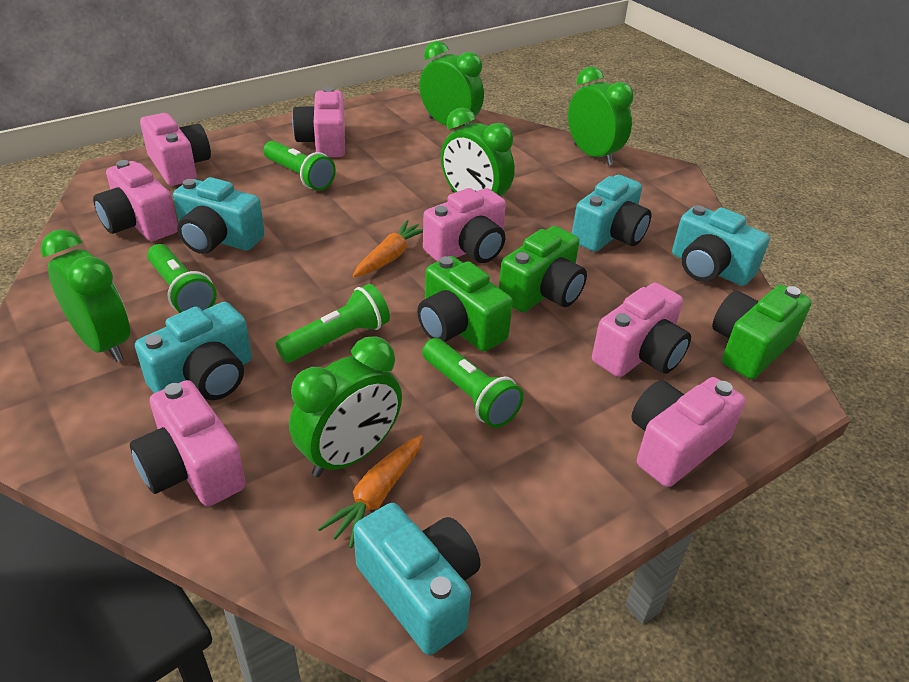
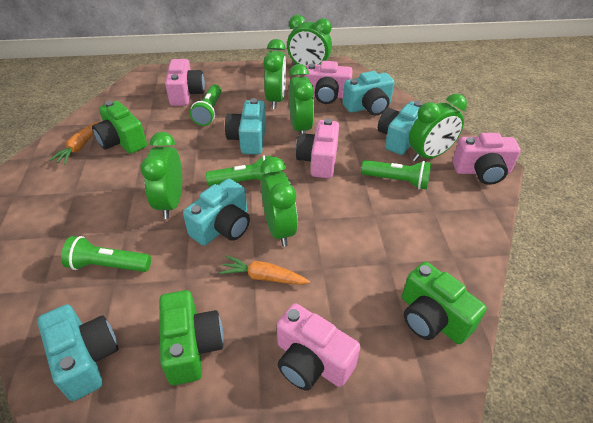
green clock: 5 -> 6
pink camera: 7 -> 5

